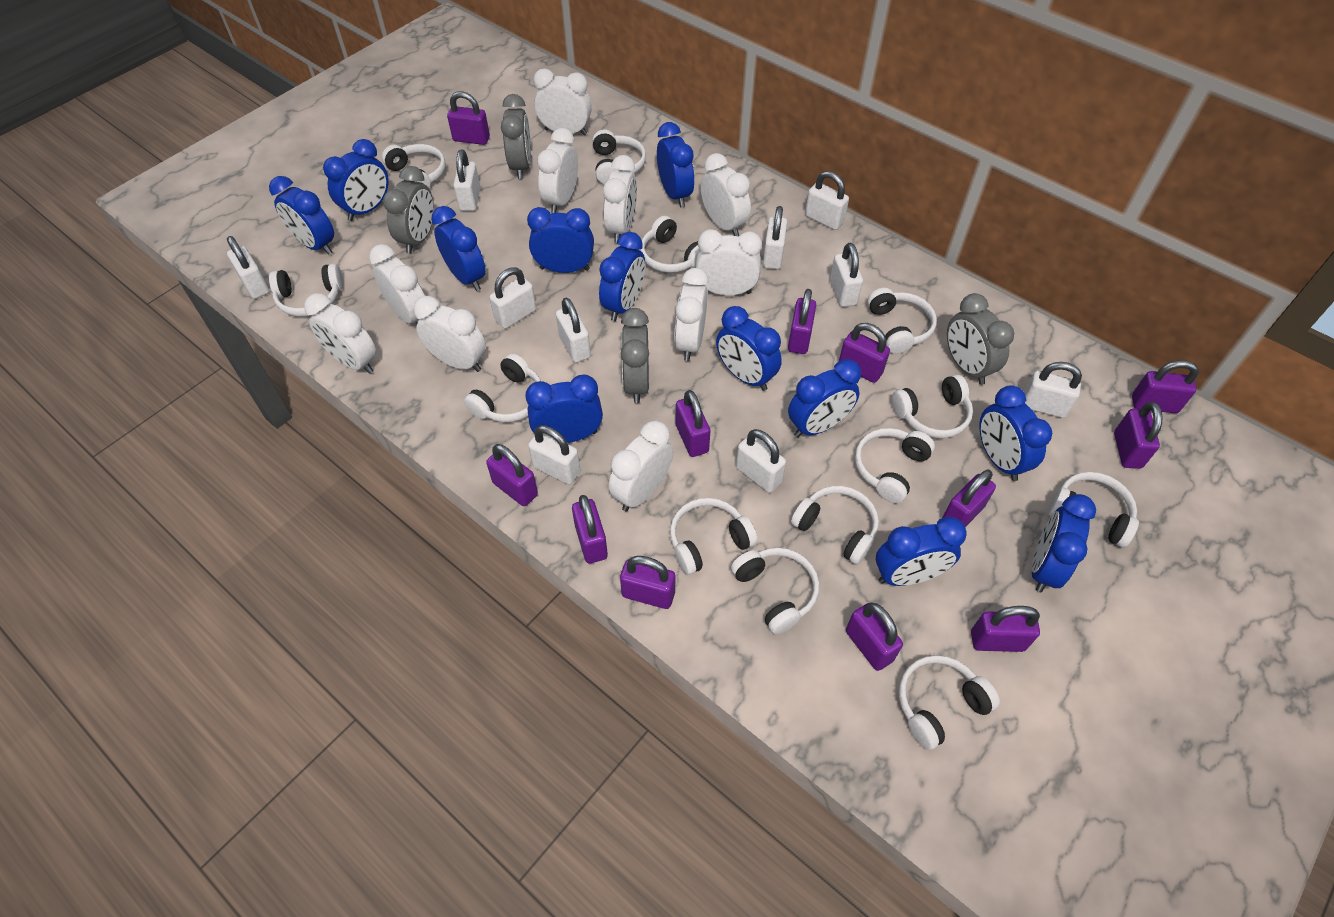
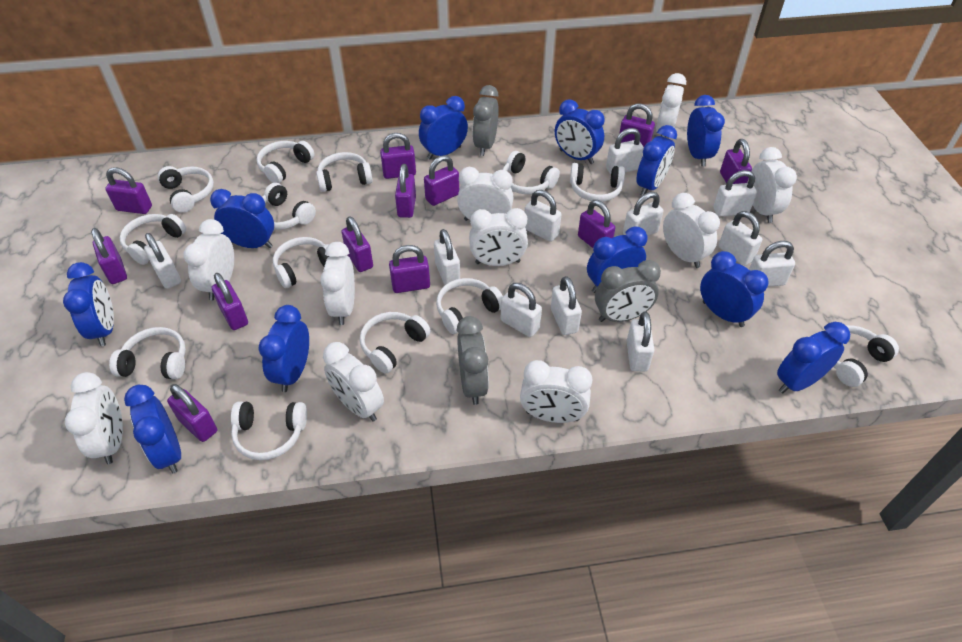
blue clock: 12 -> 11
grey clock: 4 -> 3
white padlock: 10 -> 11

